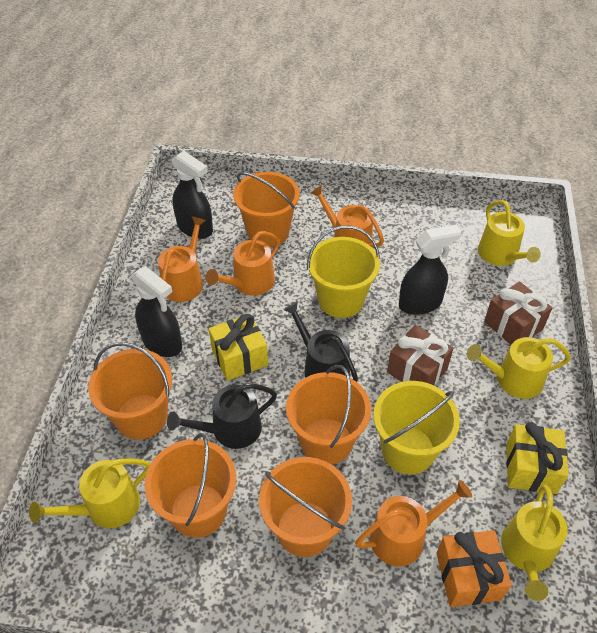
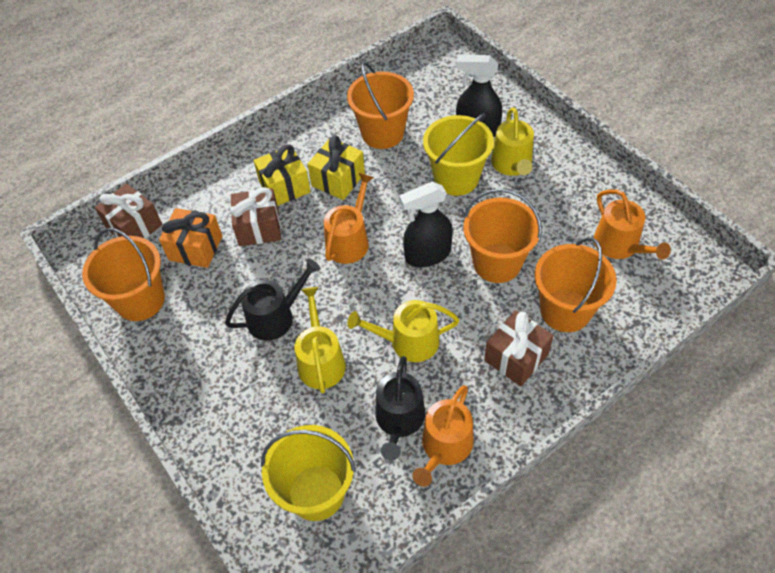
black spray bottle: 3 -> 2
brown gift: 2 -> 3
orange bucket: 5 -> 4
orange watering can: 4 -> 3
yellow watering can: 4 -> 3

